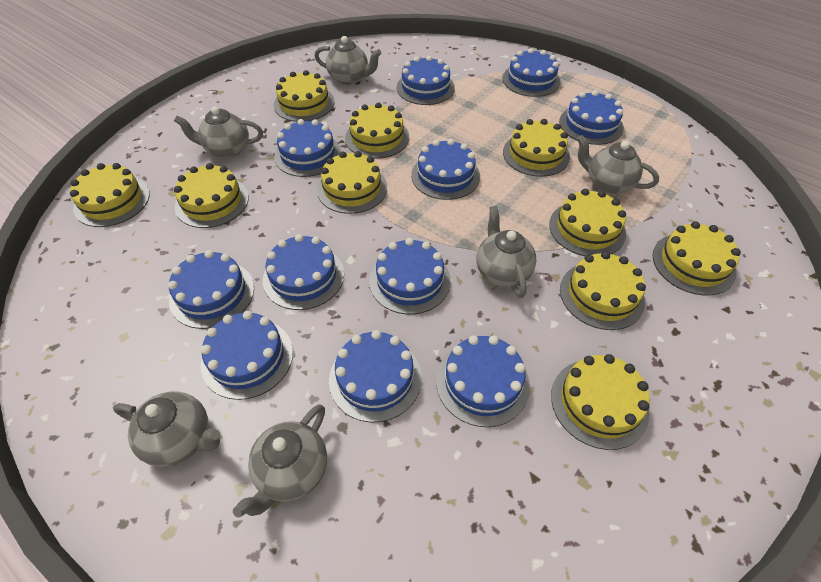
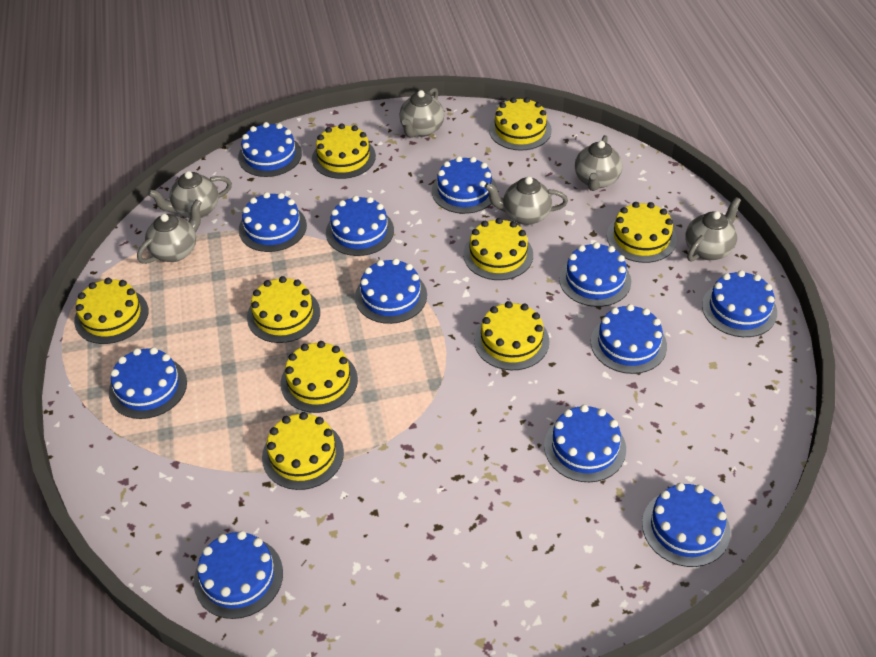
blue cake: 11 -> 12
yellow cake: 10 -> 9

